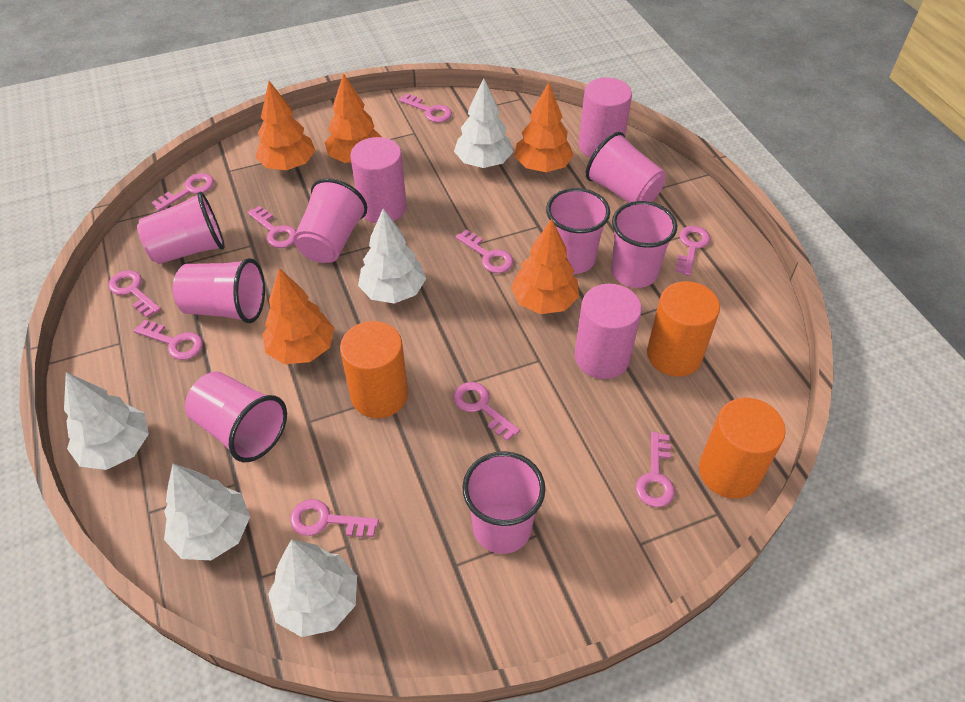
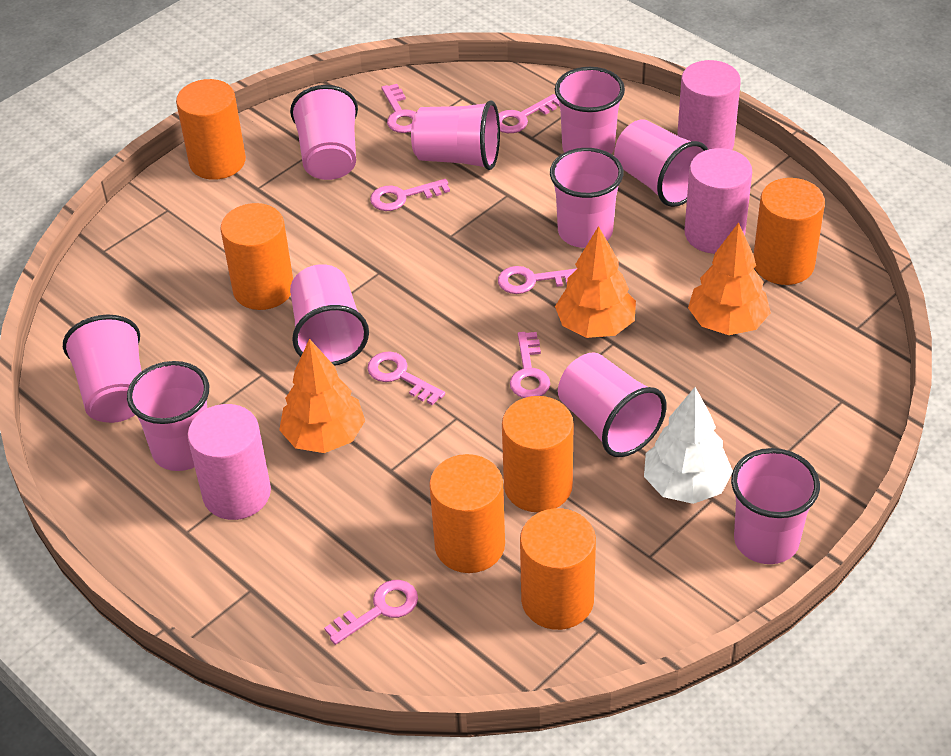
orange cylinder: 3 -> 6
orange tree: 5 -> 3
pink cup: 8 -> 10
pink key: 10 -> 7
white tree: 5 -> 1

